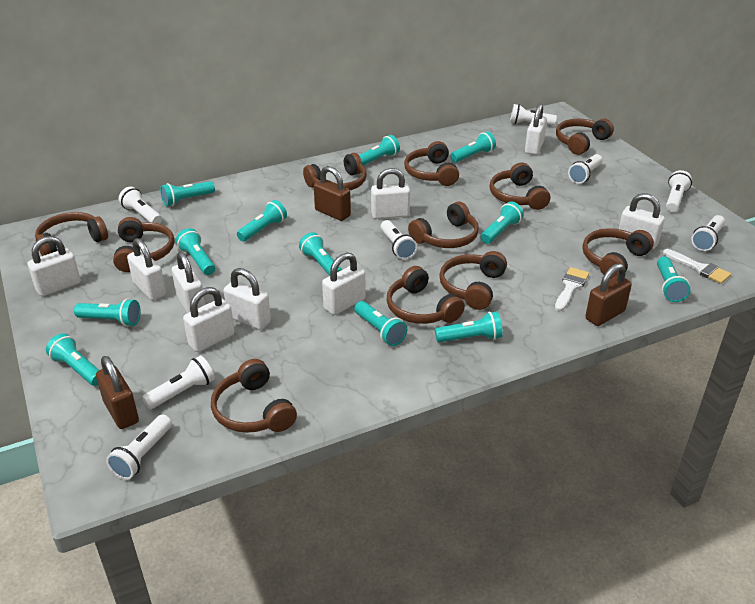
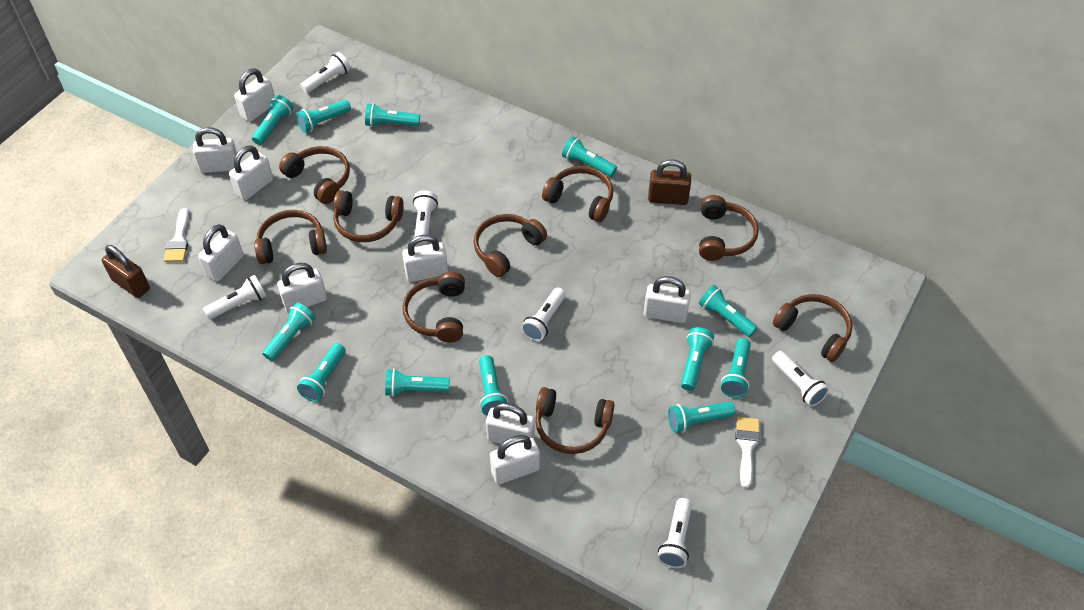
brown headphones: 11 -> 9
brown padlock: 3 -> 2
white flashlight: 8 -> 6

